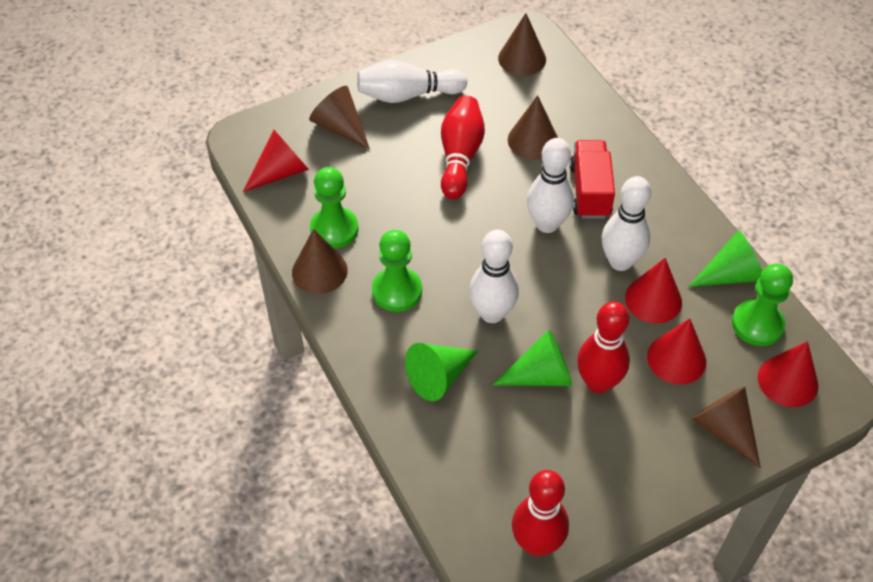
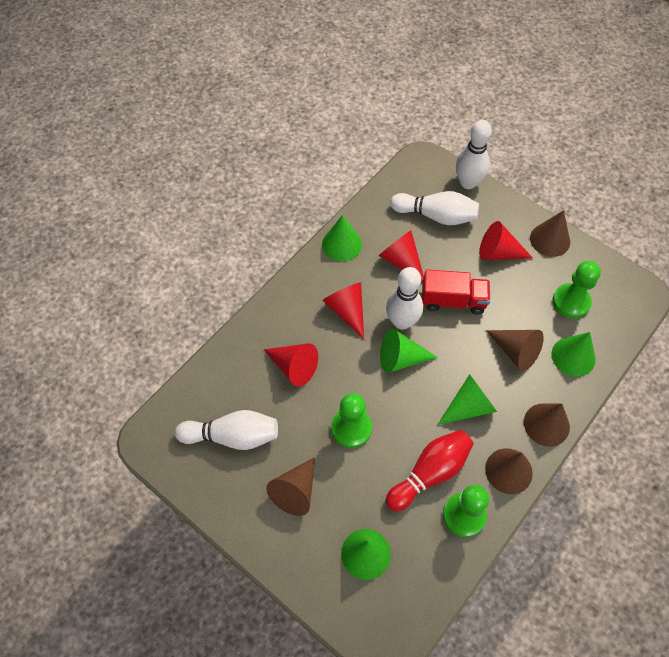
green cone: 3 -> 5
red bowling pin: 3 -> 1

